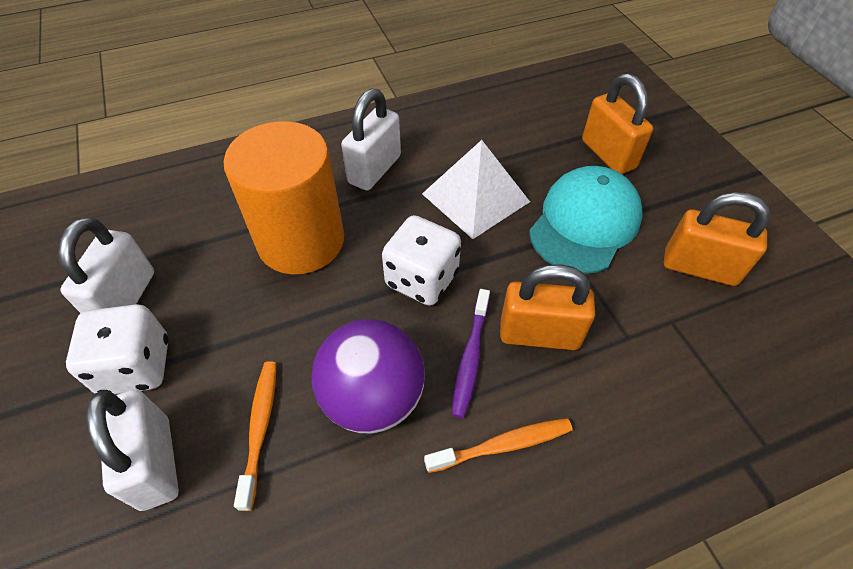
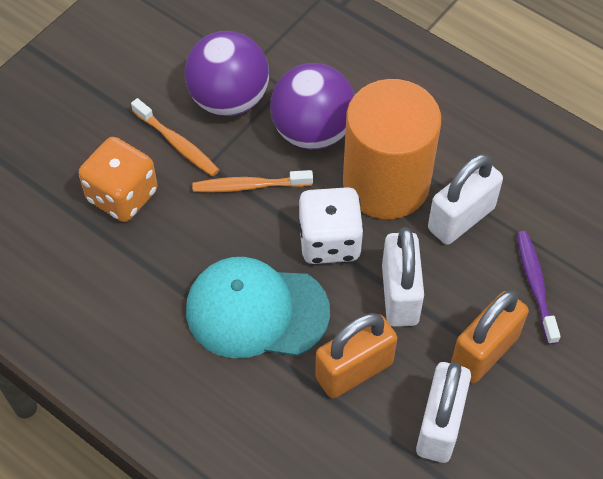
orange dice: 0 -> 1
orange padlock: 3 -> 2
purple ball: 1 -> 2
white dice: 2 -> 1
white pyramid: 1 -> 0

